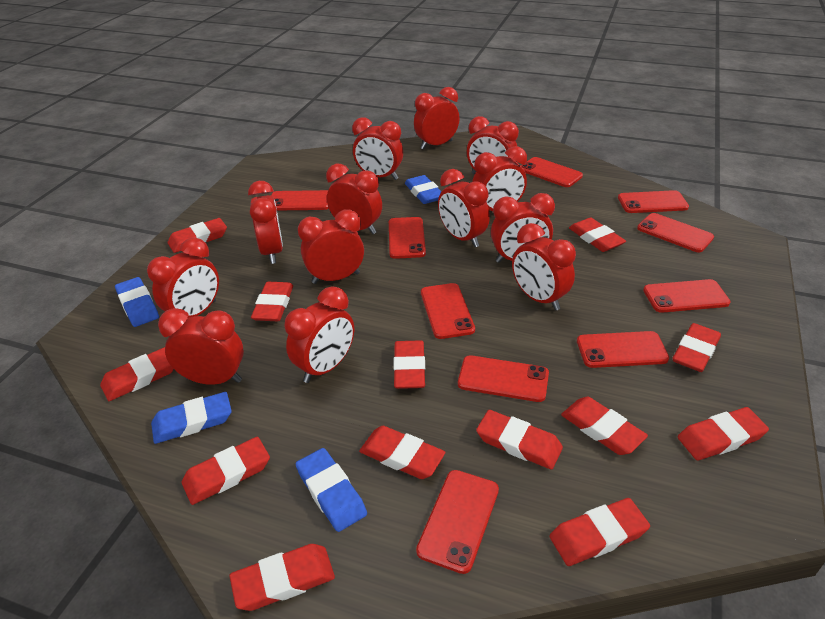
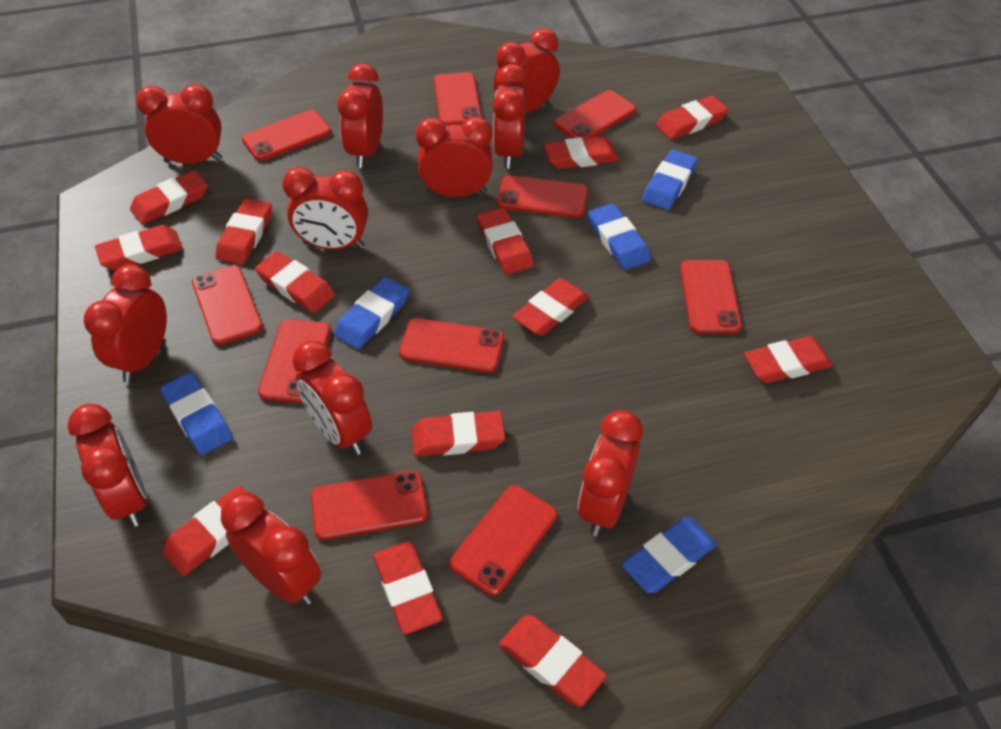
blue eraser: 4 -> 5
red clock: 13 -> 11

